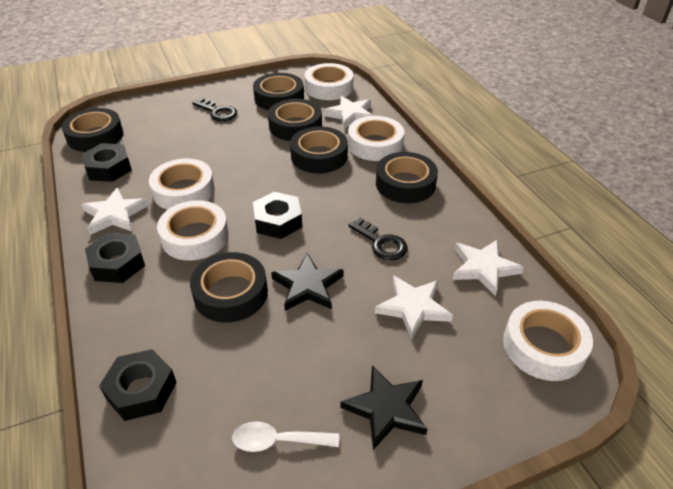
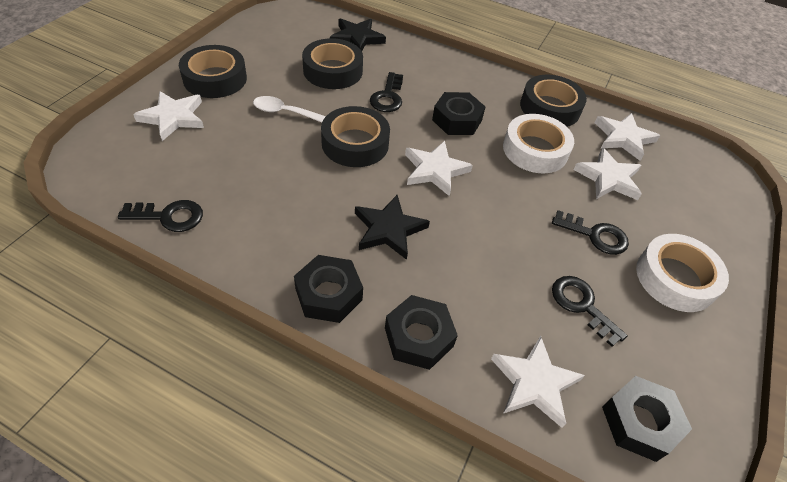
black key: 2 -> 4
black tape: 6 -> 4
white star: 4 -> 5
white tape: 5 -> 2

